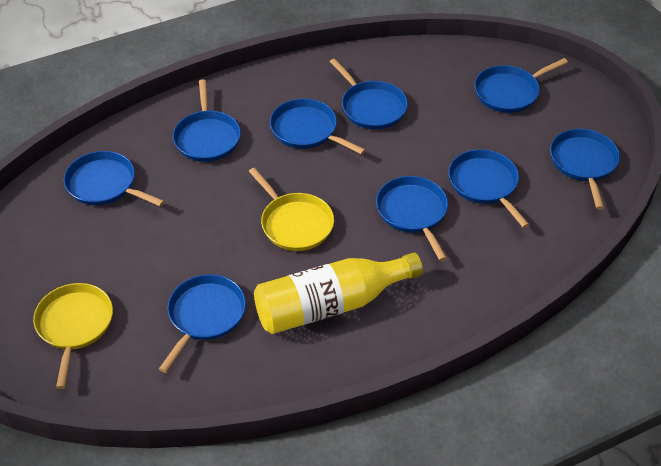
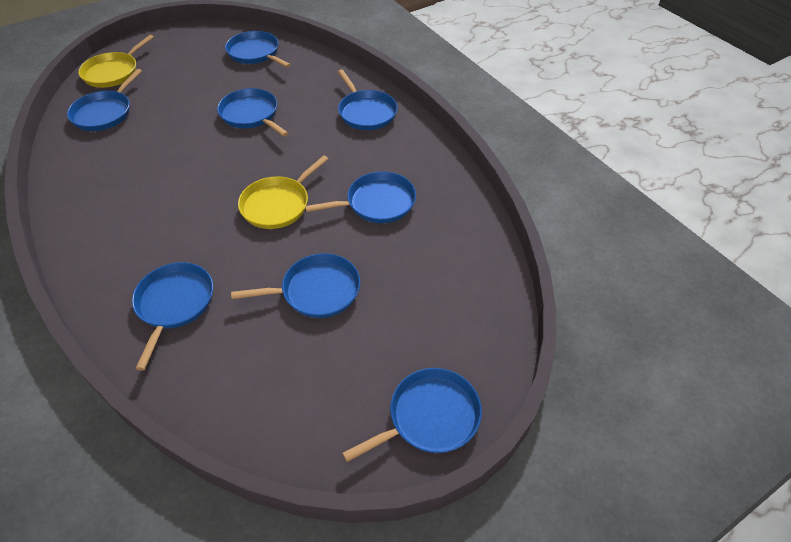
blue pan: 9 -> 8
yellow bottle: 1 -> 0

